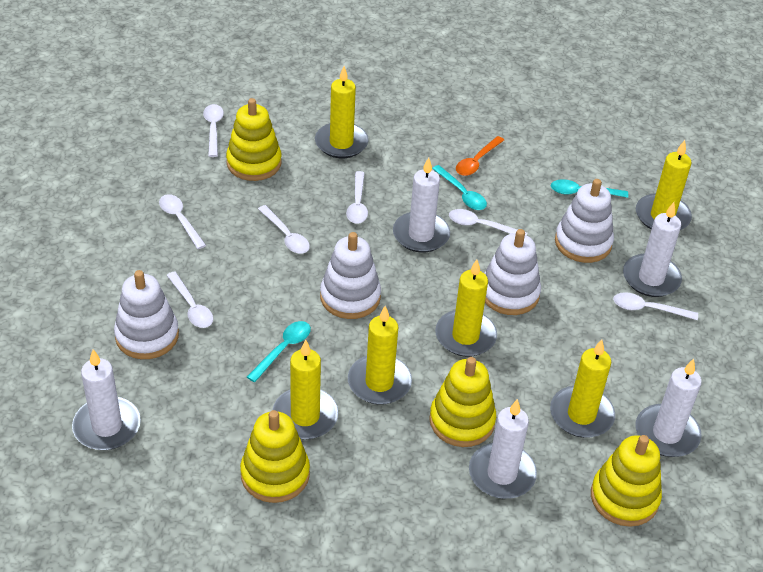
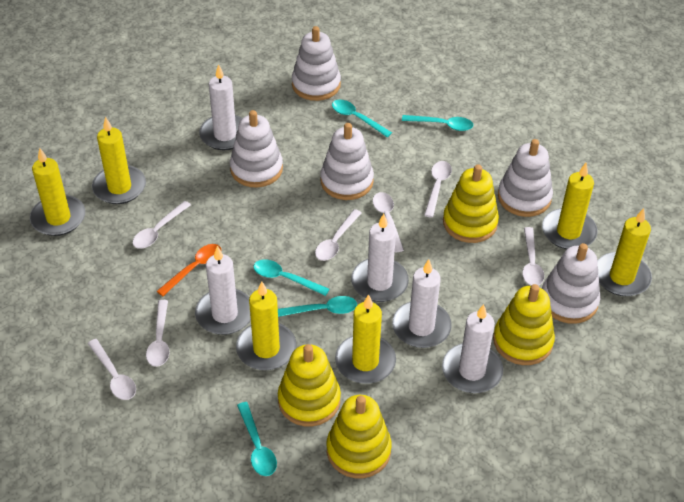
turquoise spoon: 3 -> 5
white stacking toy: 4 -> 5

